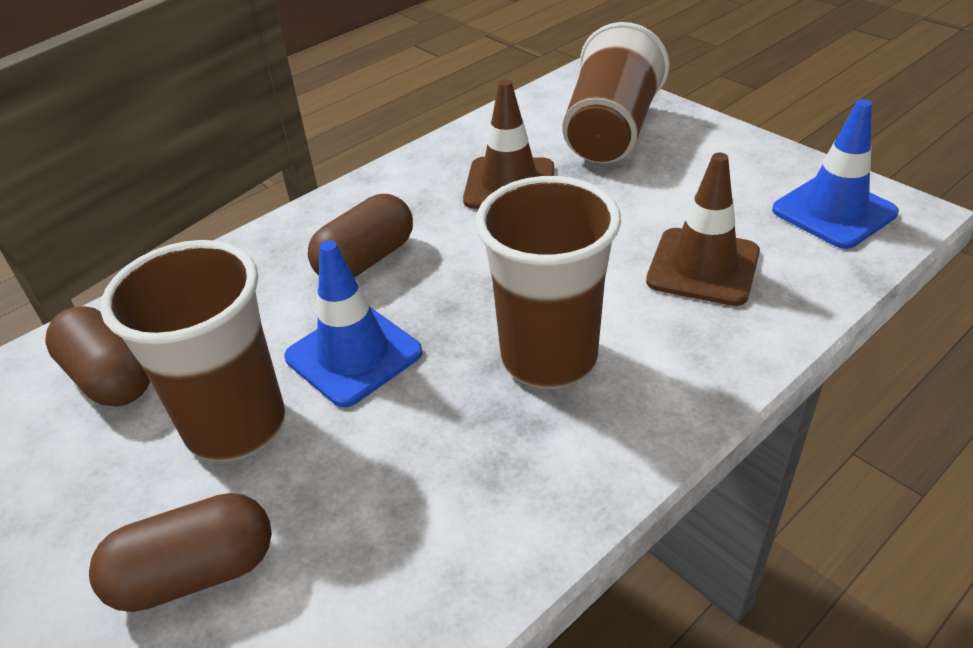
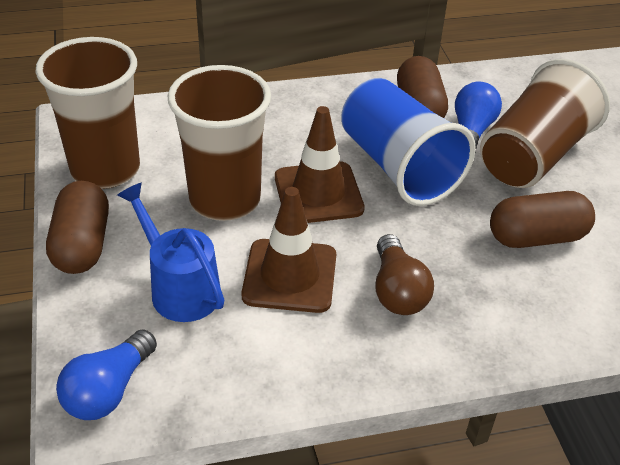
blue cup: 0 -> 1
blue light bulb: 0 -> 2
blue traffic cone: 2 -> 0
blue watering can: 0 -> 1
brown light bulb: 0 -> 1

